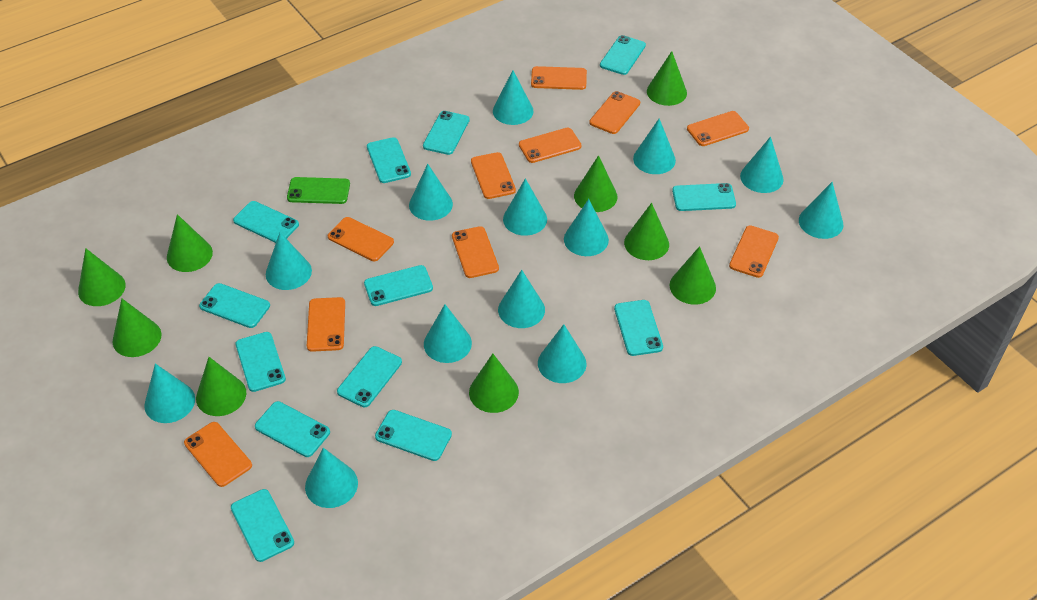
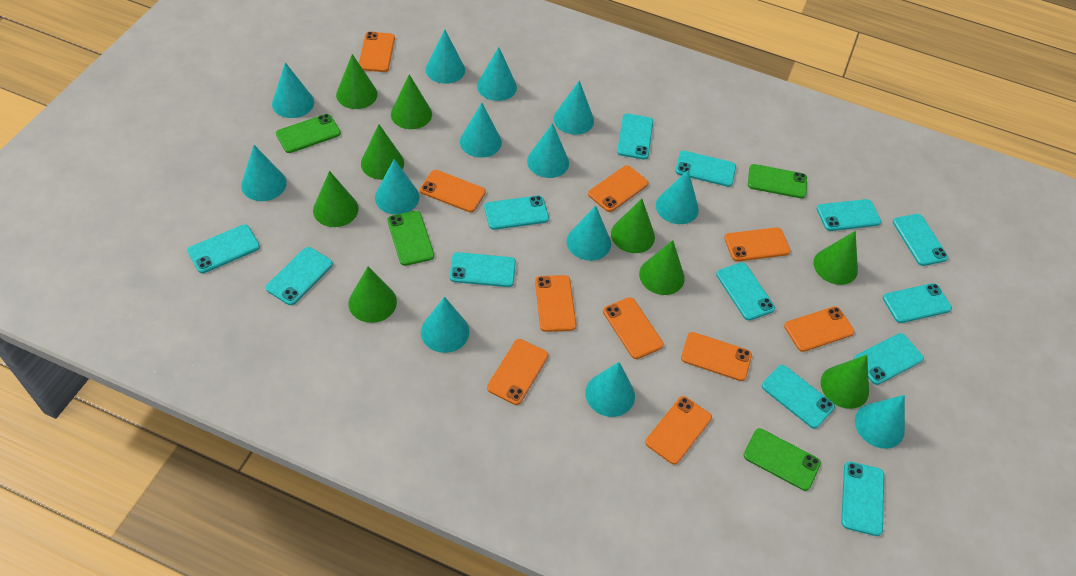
green phone: 1 -> 4

